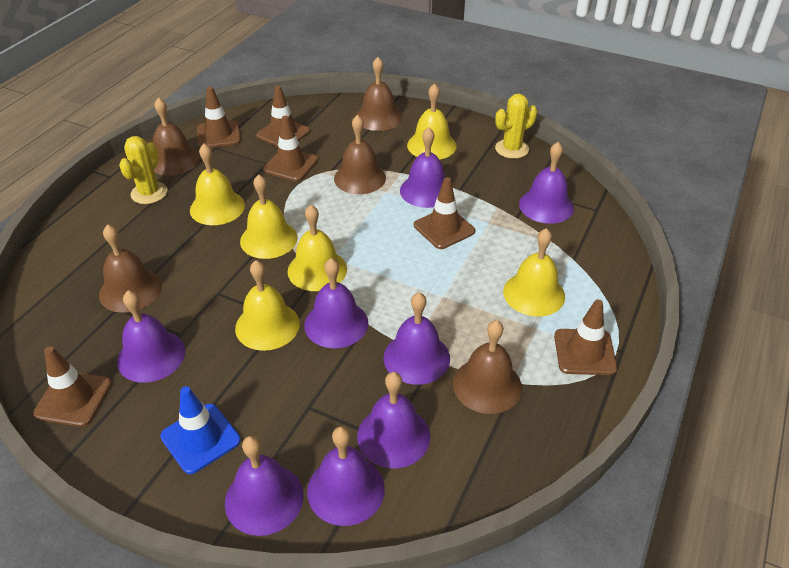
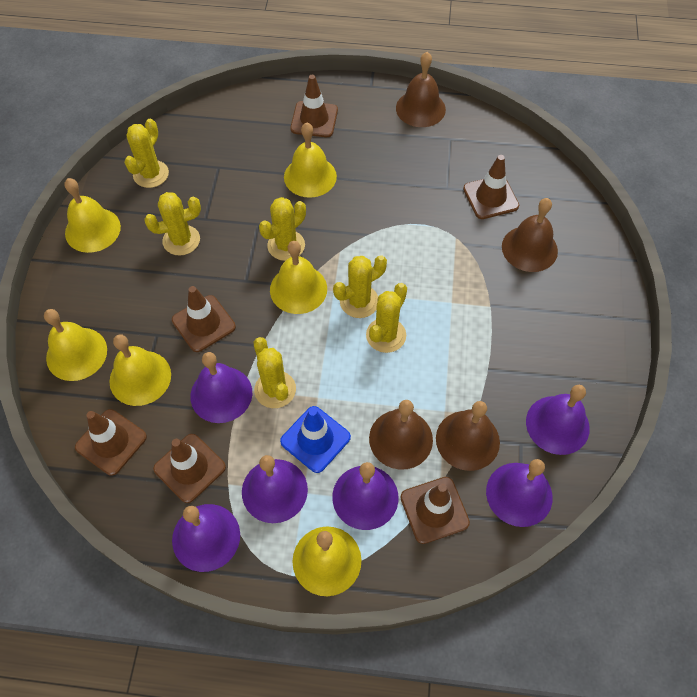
brown bell: 5 -> 4
purple bell: 8 -> 6
yellow cactus: 2 -> 6

